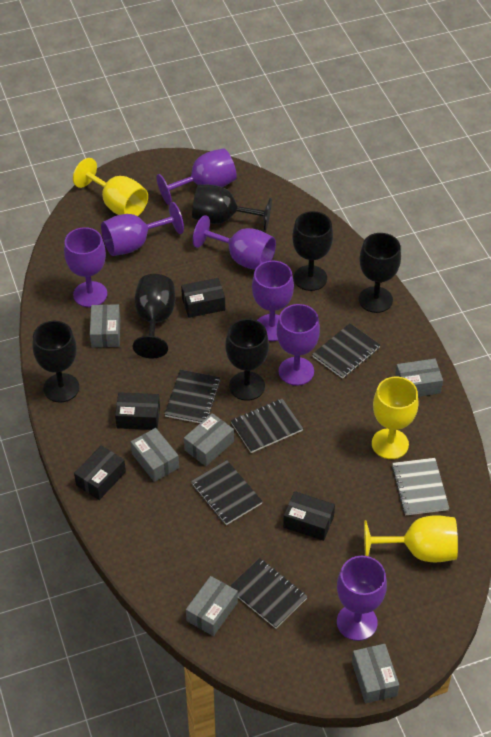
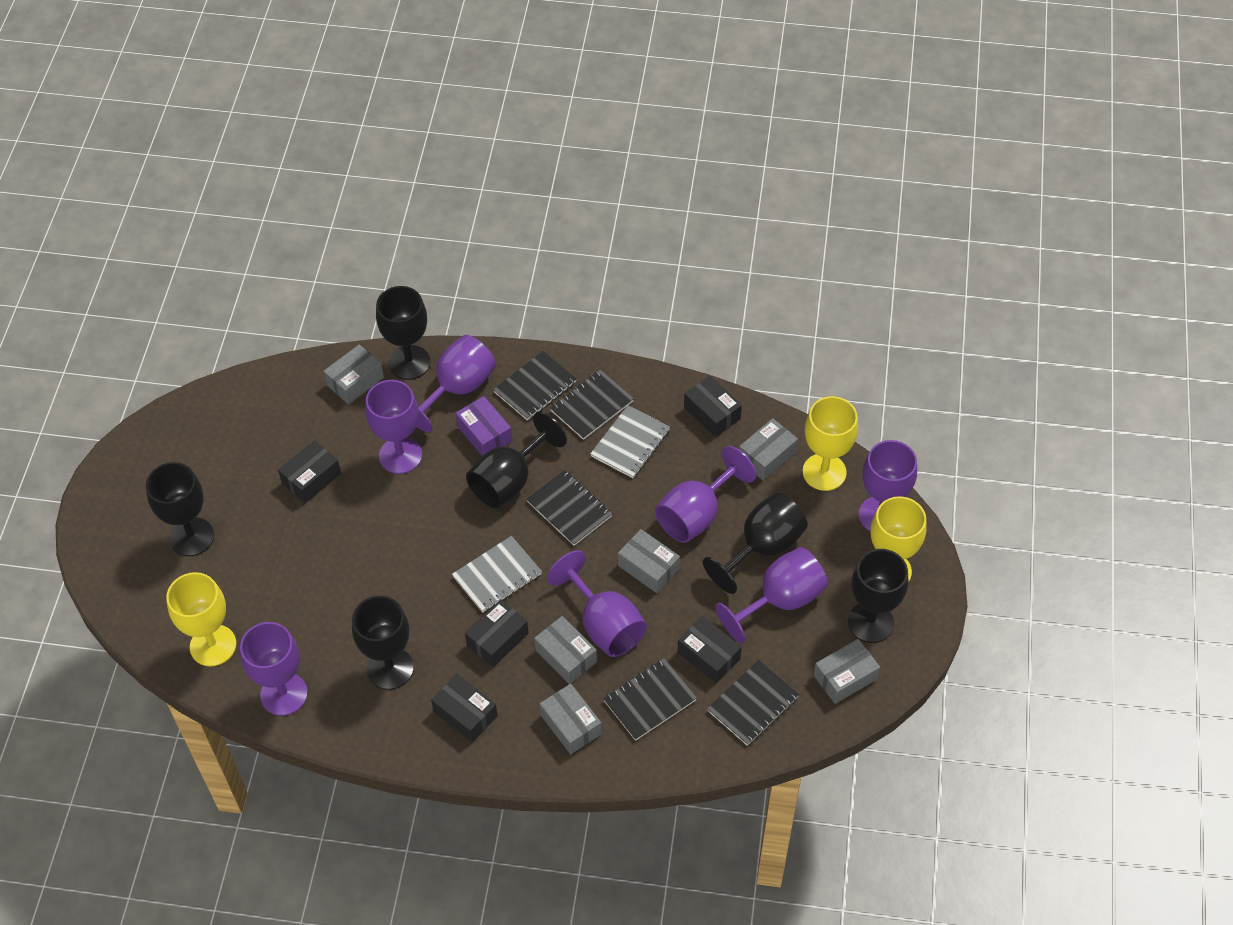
black box: 4 -> 5
grey notebook: 1 -> 2
purple box: 0 -> 1

